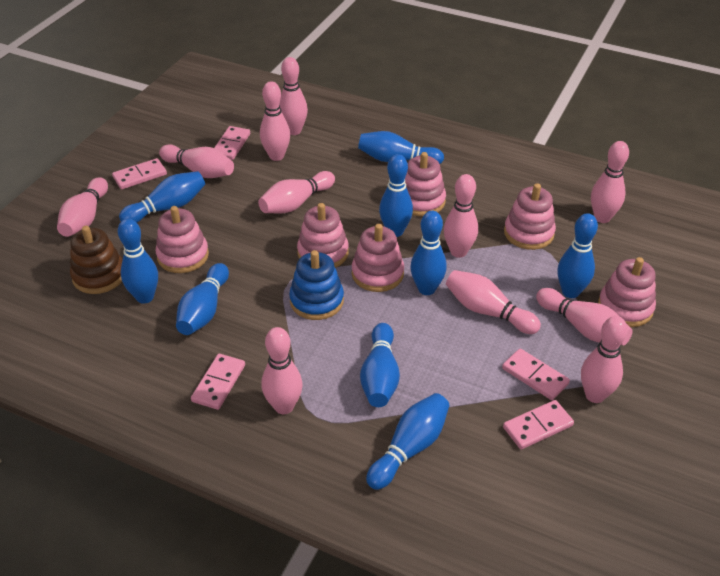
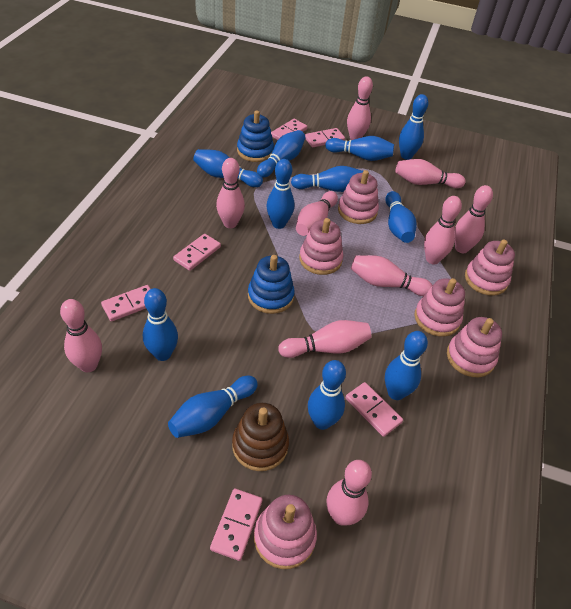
blue bowling pin: 9 -> 11
blue stacking toy: 1 -> 2
pink bowling pin: 11 -> 10
pink domino: 5 -> 6

